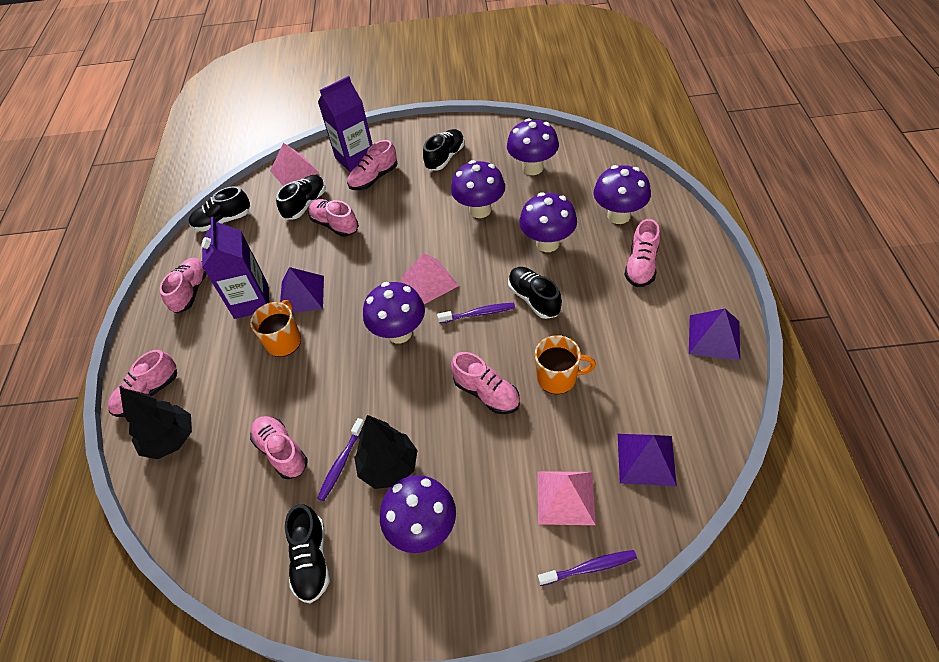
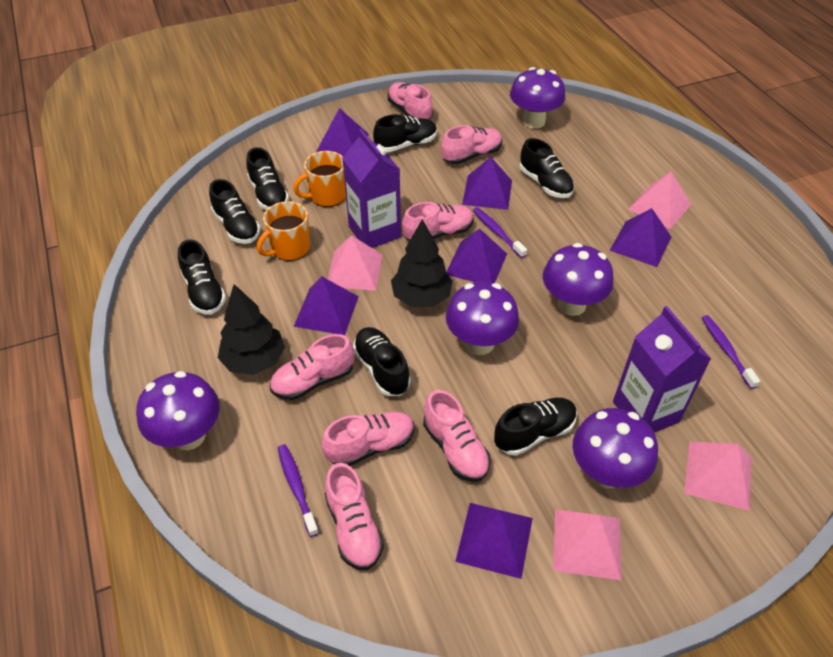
black shoe: 5 -> 7
pink pyramid: 3 -> 4
purple mushroom: 6 -> 5
purple pyramid: 3 -> 6

